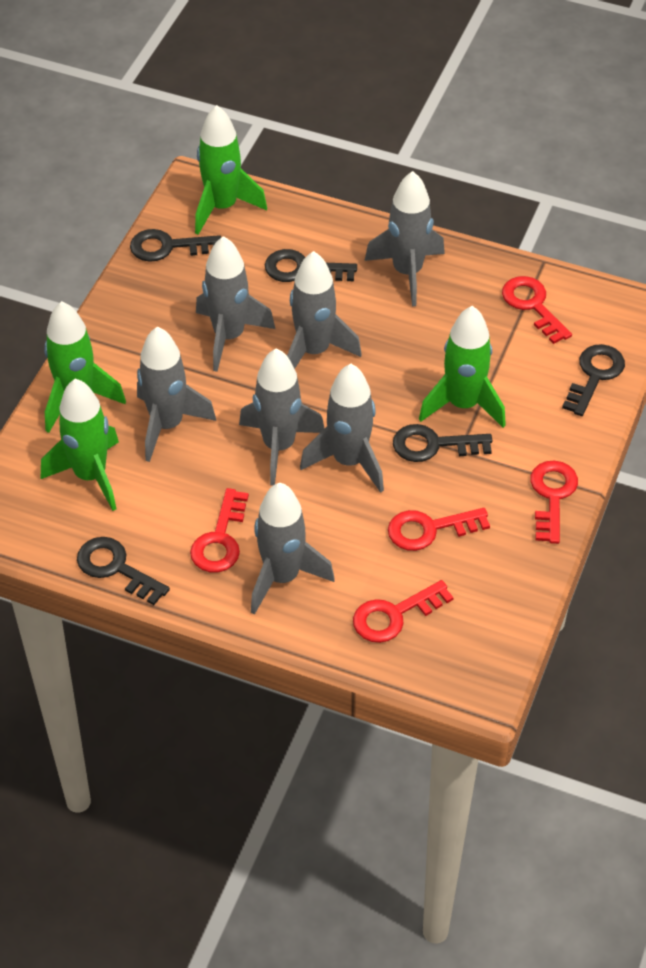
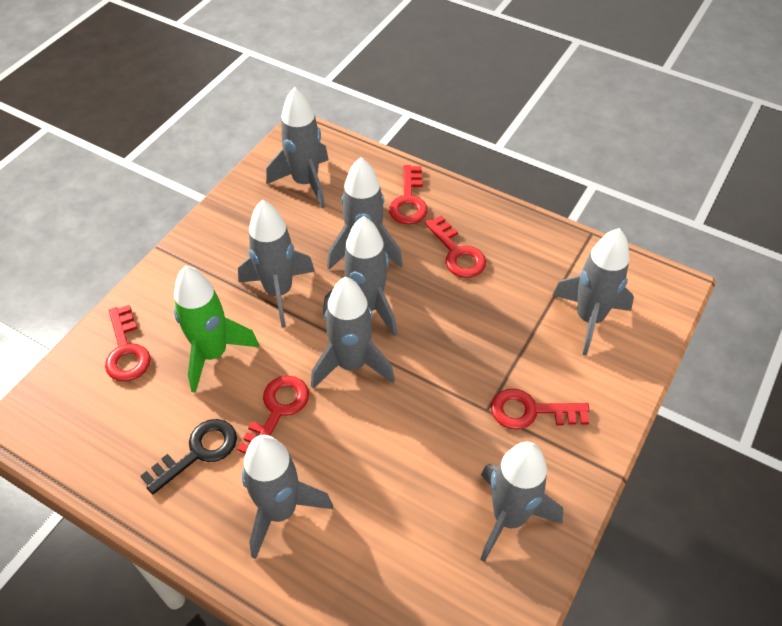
black key: 5 -> 1
green rocket: 4 -> 1
grey rocket: 7 -> 8

